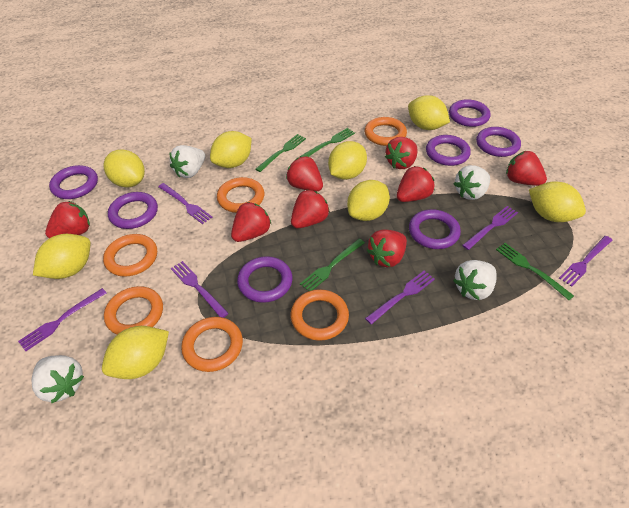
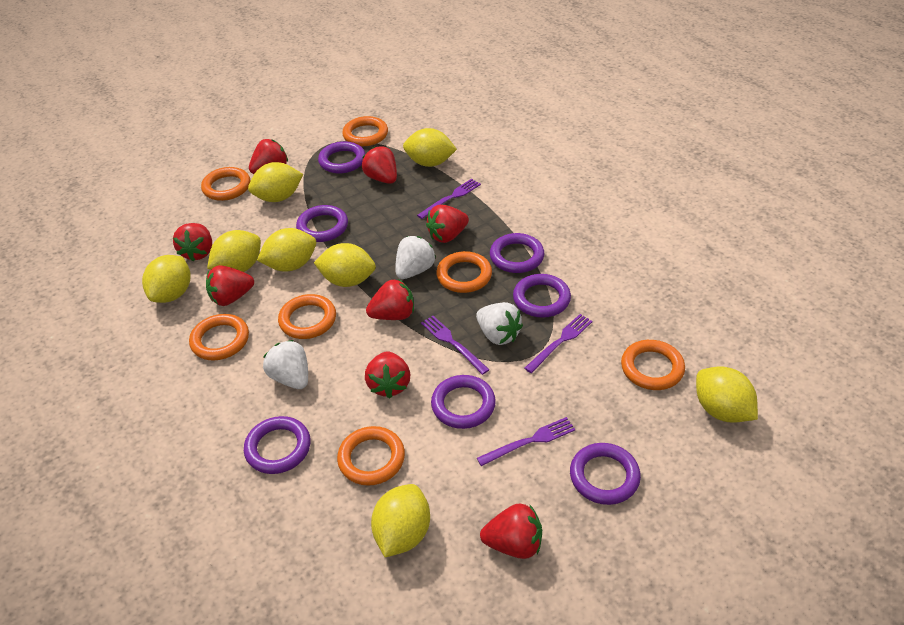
green fork: 4 -> 0
orange ring: 6 -> 7
purple fork: 6 -> 4
white strawberry: 4 -> 3

